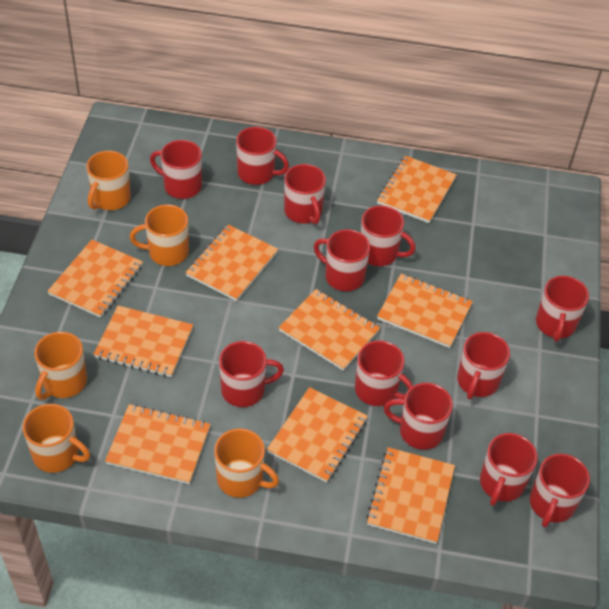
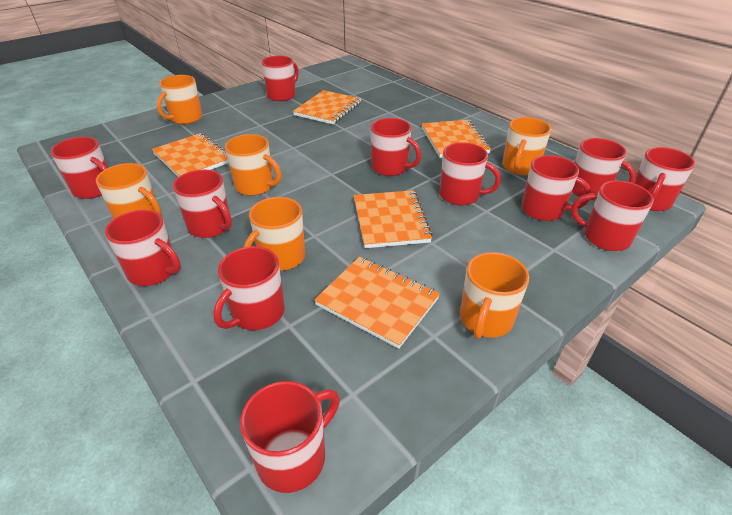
orange mug: 5 -> 6
orange notebook: 9 -> 5

